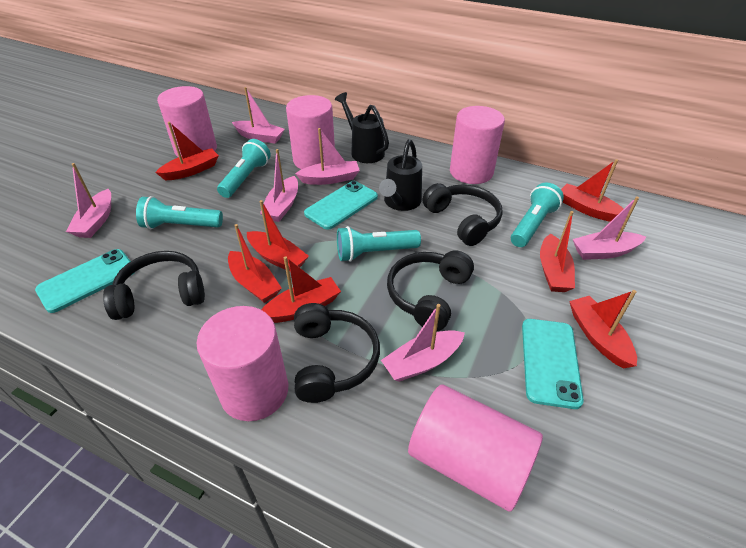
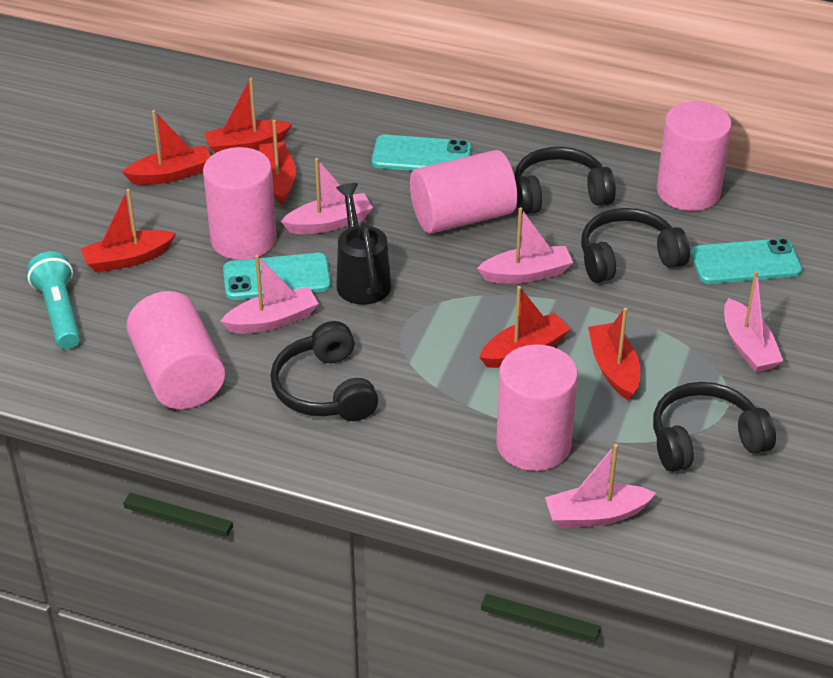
black watering can: 2 -> 1
pink boat: 6 -> 5
red boat: 7 -> 6
turquoise flashlight: 4 -> 1

